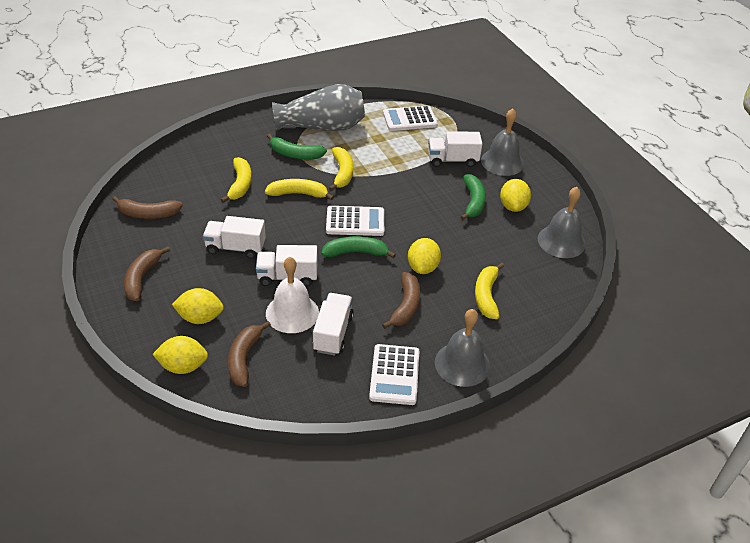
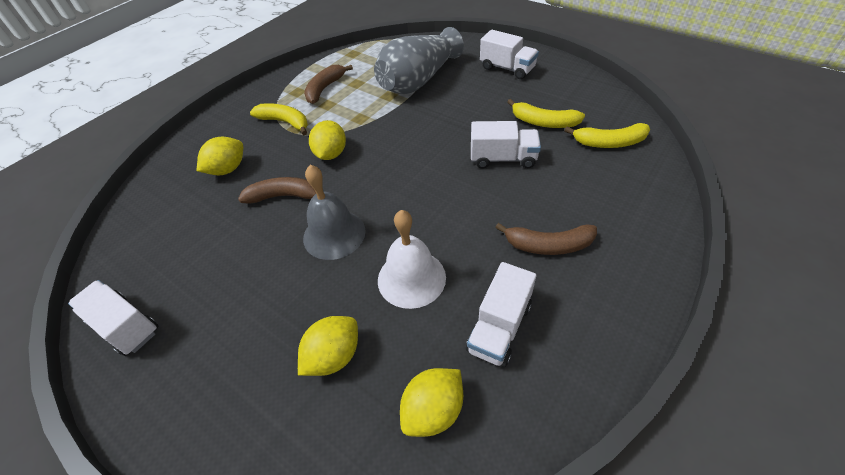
brown banana: 4 -> 3
green banana: 3 -> 0
grey bell: 3 -> 1
white calculator: 3 -> 0
yellow banana: 4 -> 3

